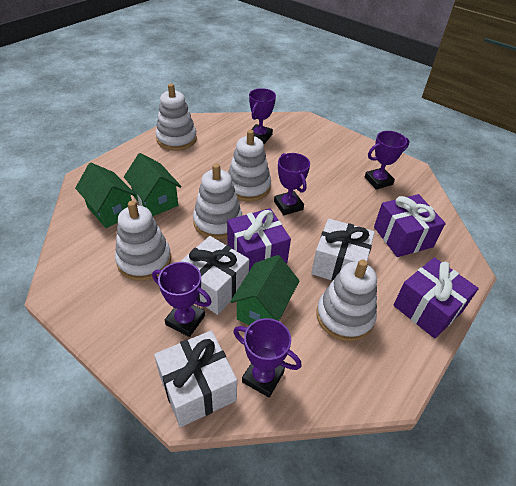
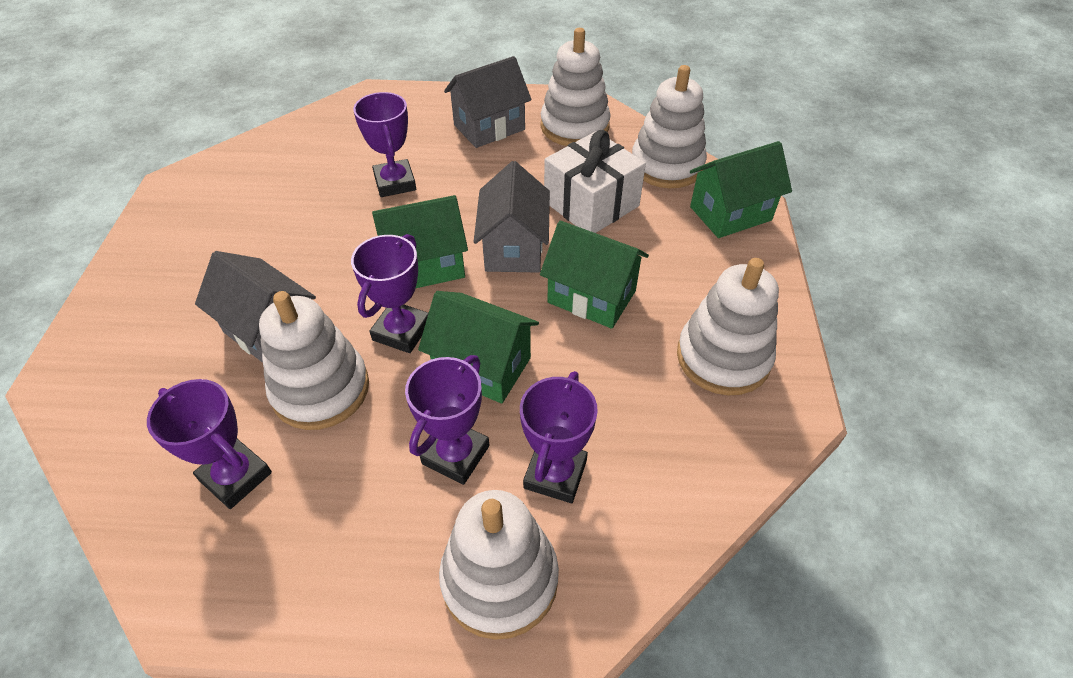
green house: 3 -> 4
grey house: 0 -> 3
purple gift: 3 -> 0
white gift: 3 -> 1

